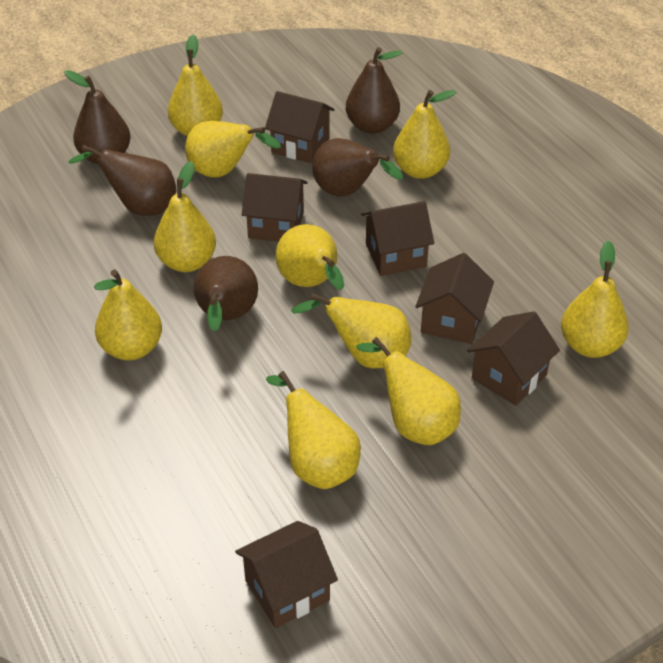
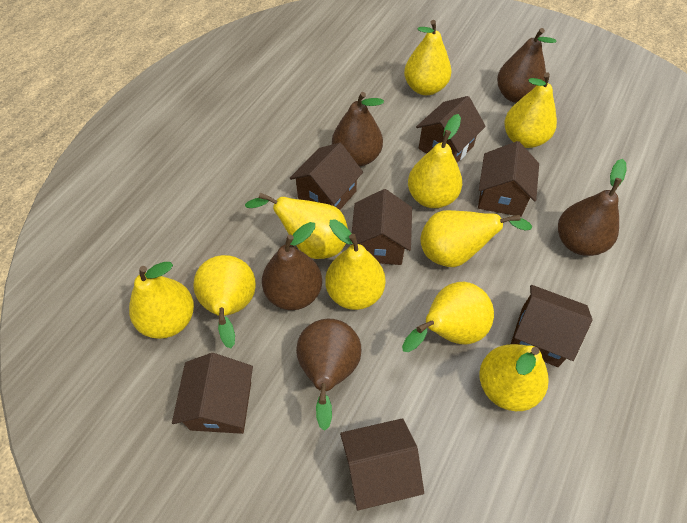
brown house: 6 -> 7

